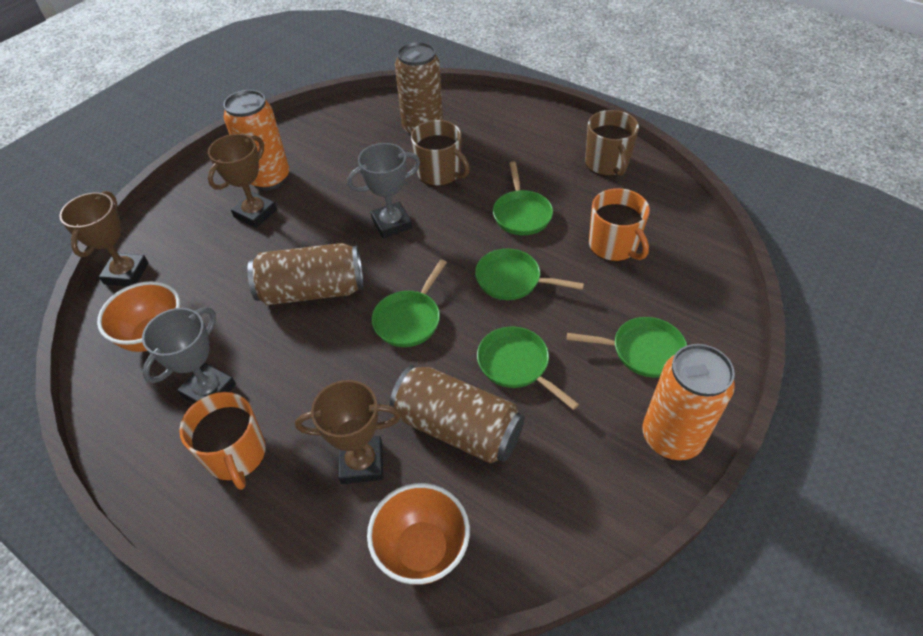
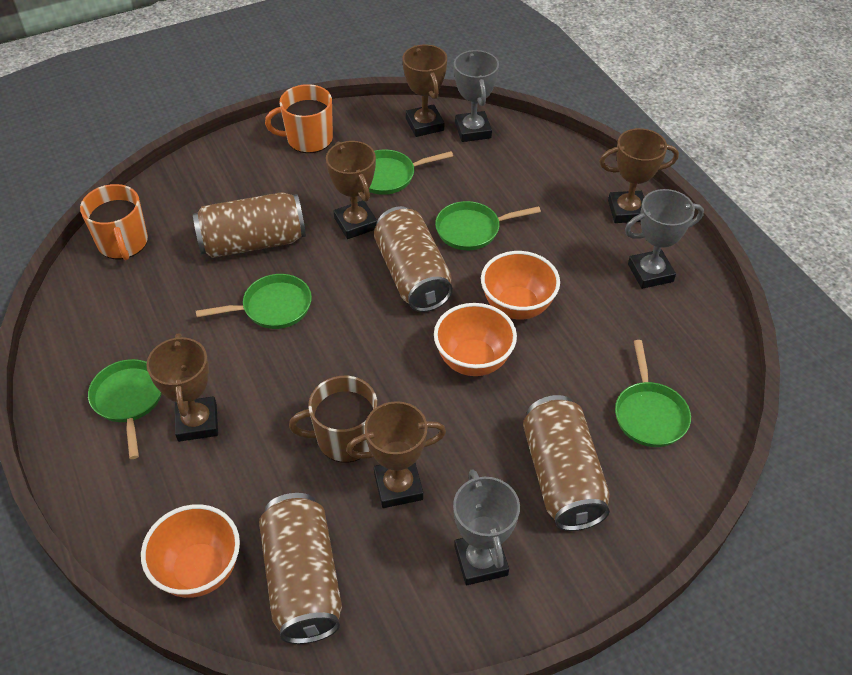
brown can: 3 -> 4
brown mug: 2 -> 1
brown trophy: 3 -> 5
grey trophy: 2 -> 3
orange bowl: 2 -> 3
orange can: 2 -> 0

